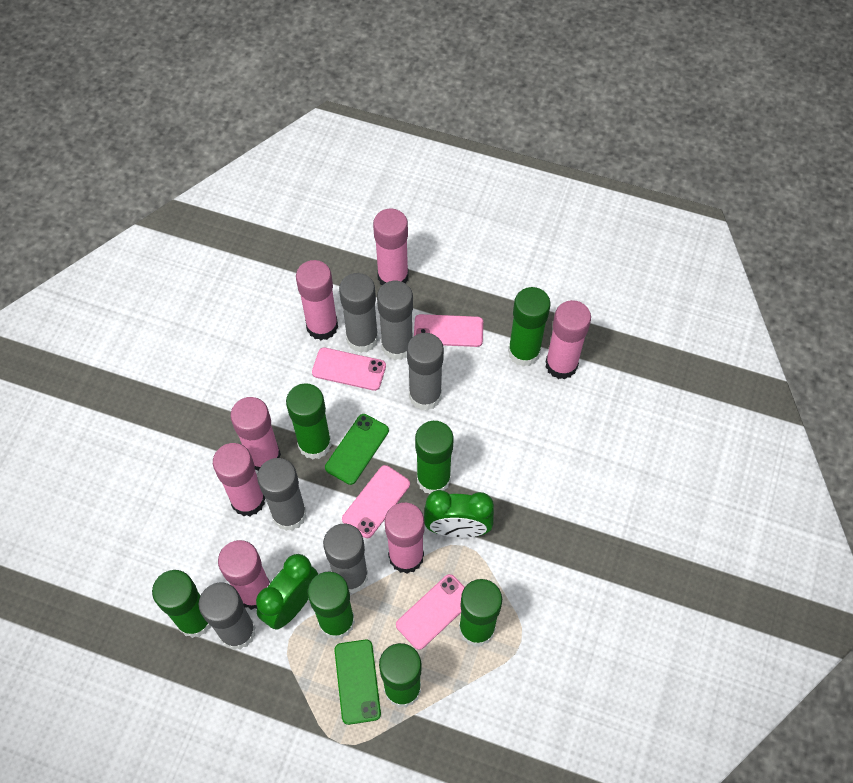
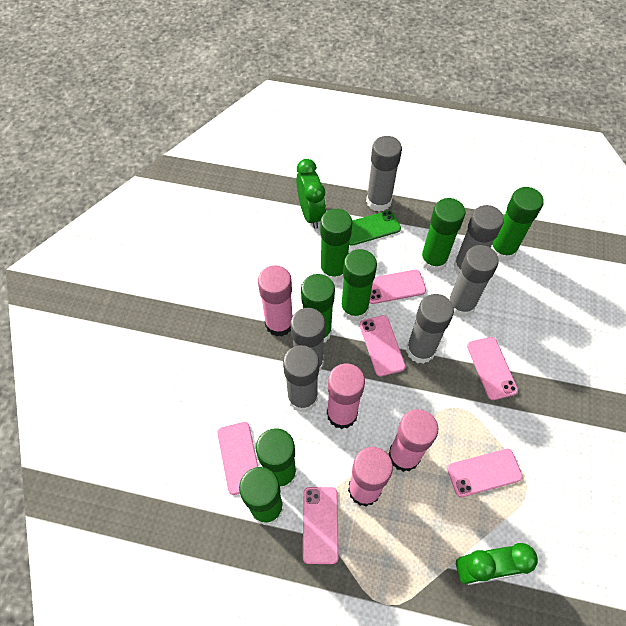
green phone: 2 -> 1
pink glue stick: 7 -> 4
pink phone: 4 -> 6

